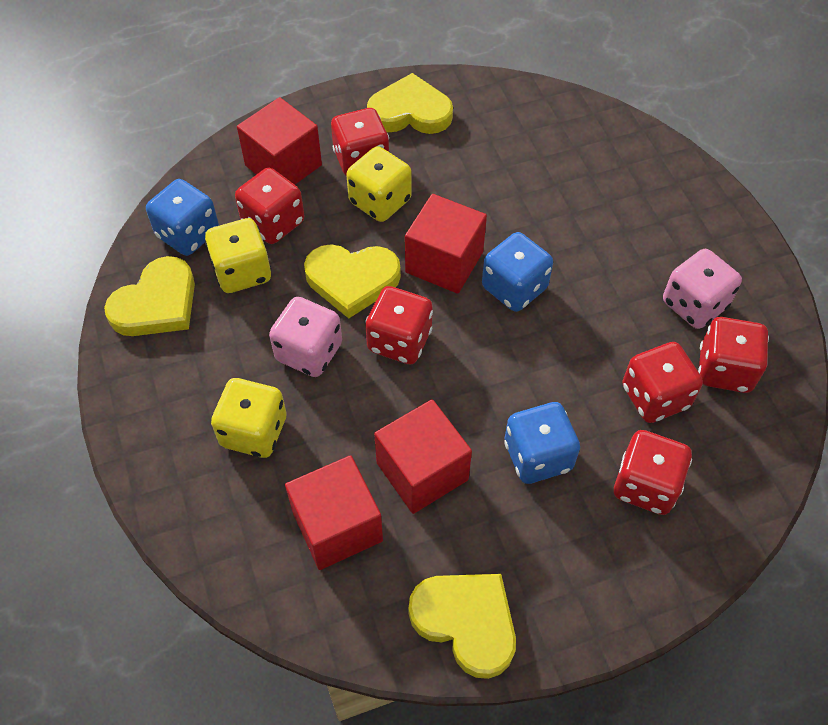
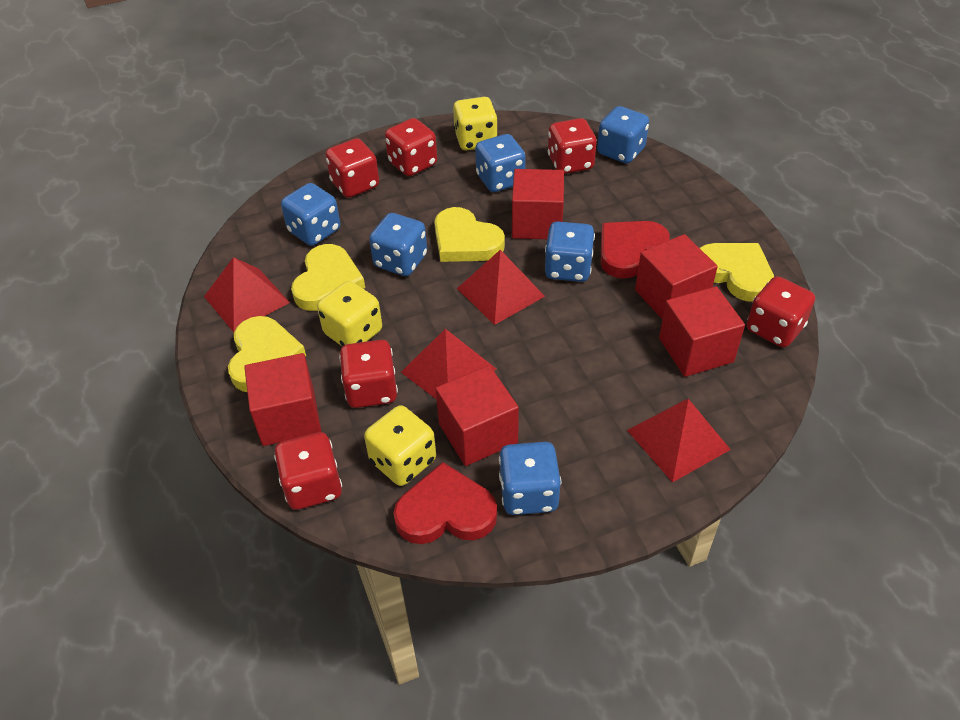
blue dice: 3 -> 6
pink dice: 2 -> 0
red cube: 4 -> 5
red heart: 0 -> 2
red pyramid: 0 -> 4

